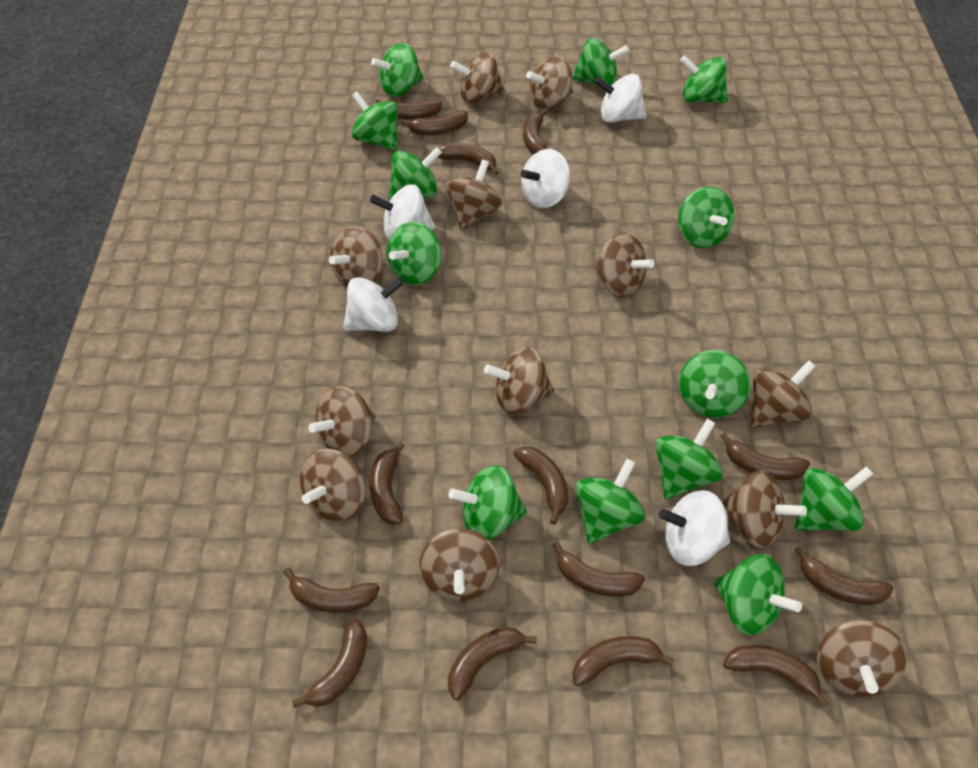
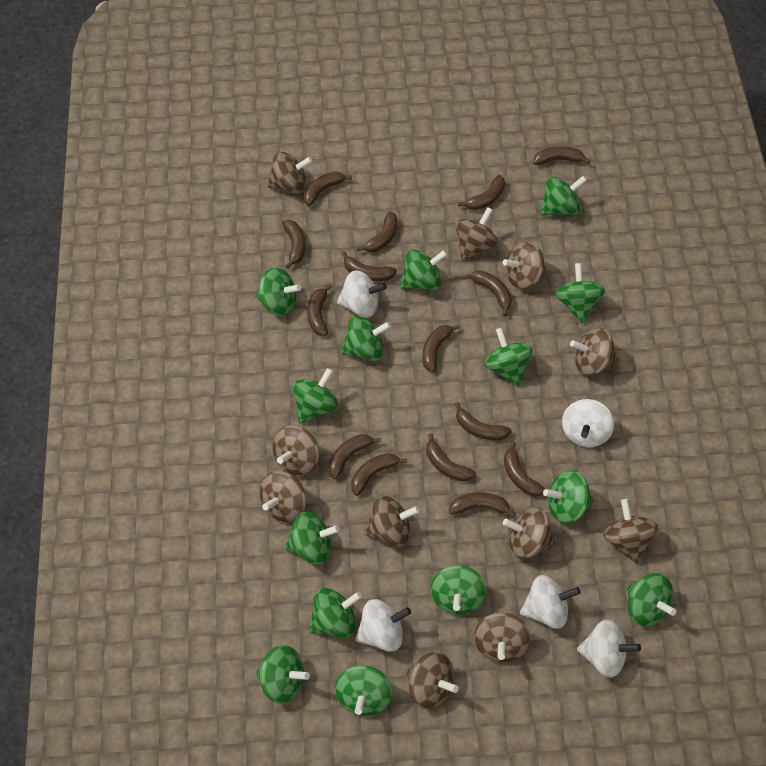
brown banana: 14 -> 15
brown spinning top: 12 -> 11
green spinning top: 13 -> 14

